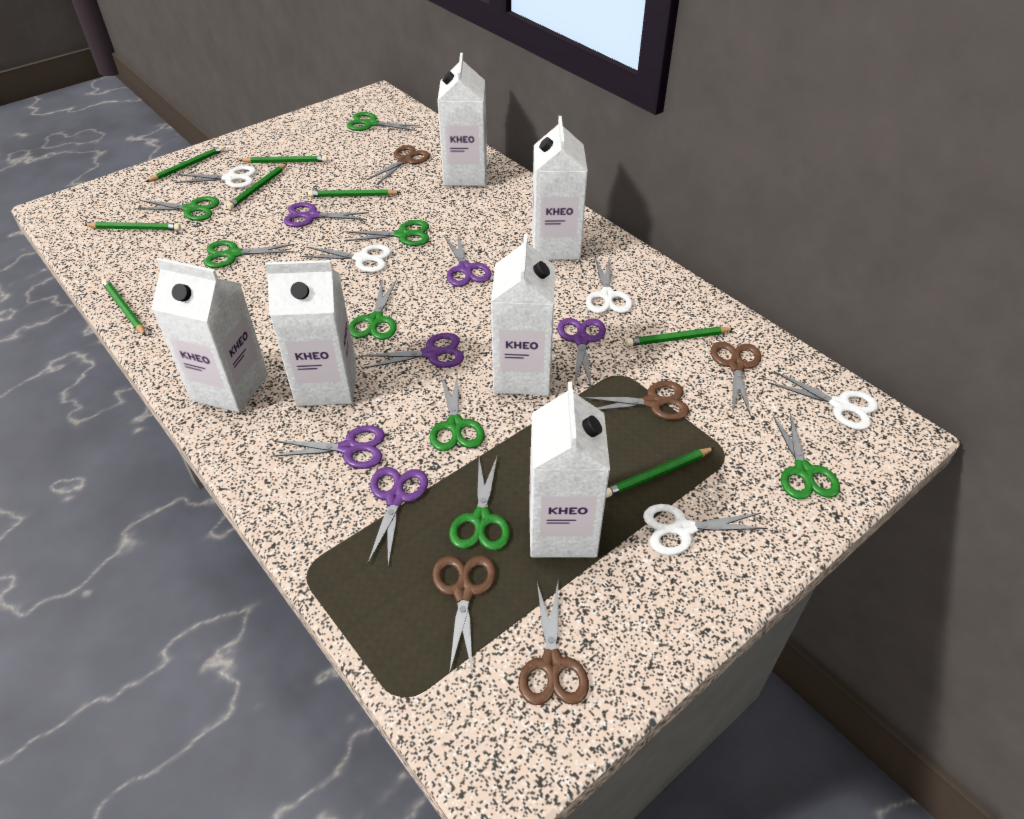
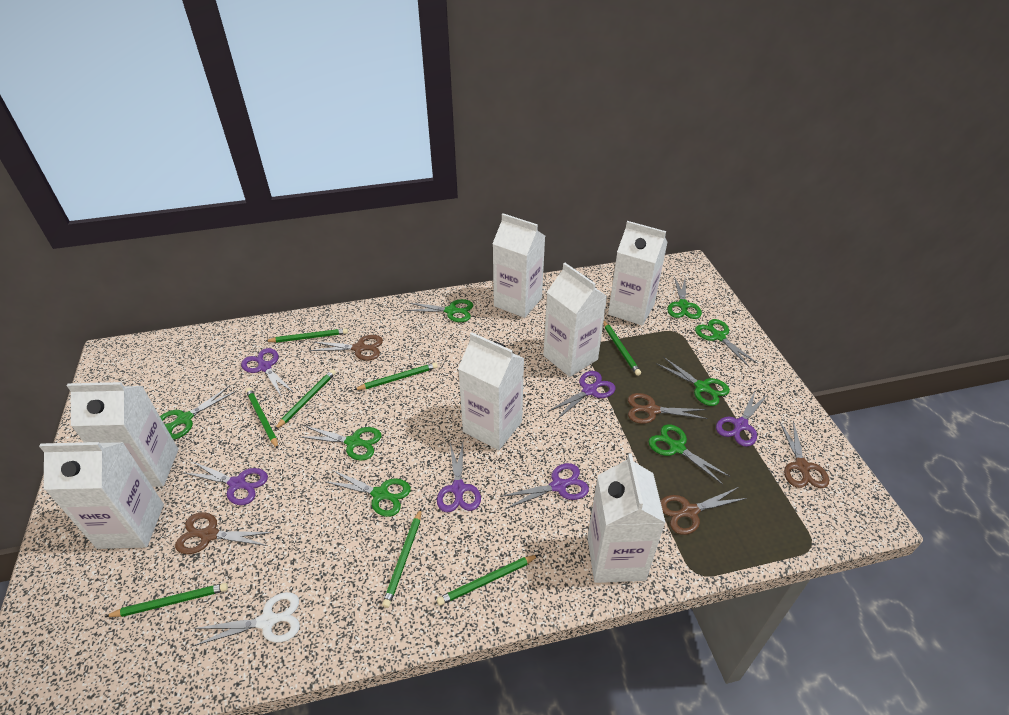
white carton: 6 -> 7
white scissors: 5 -> 1

